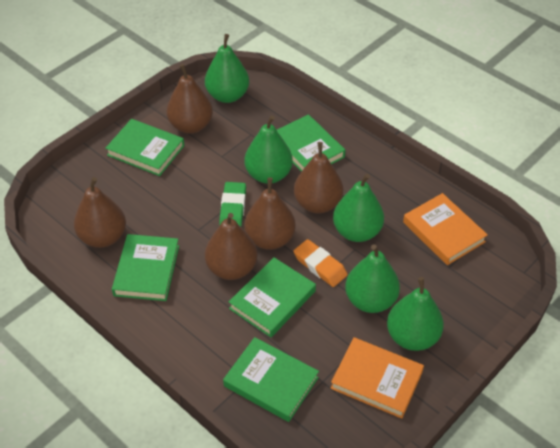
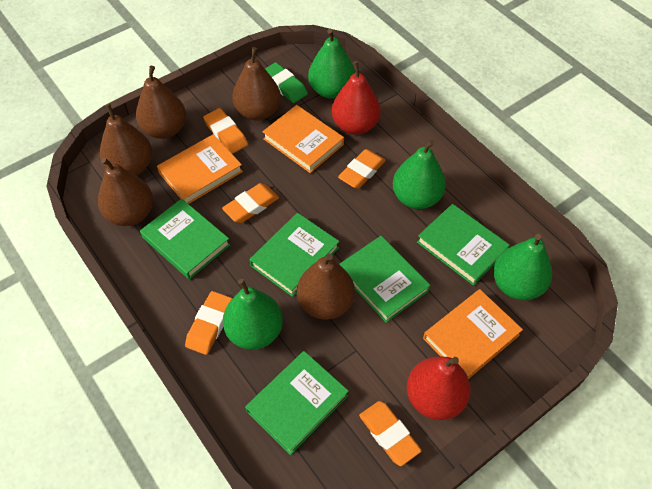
green pear: 5 -> 4
orange book: 2 -> 3
orange eraser: 1 -> 5
red pear: 0 -> 2

